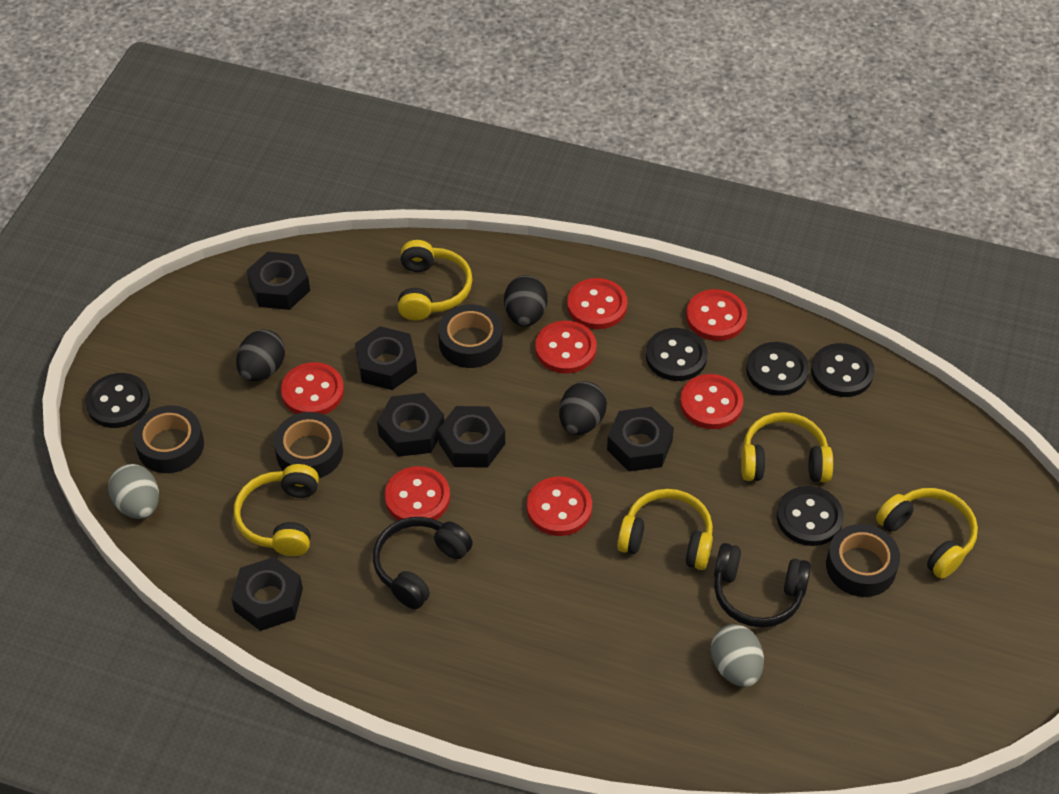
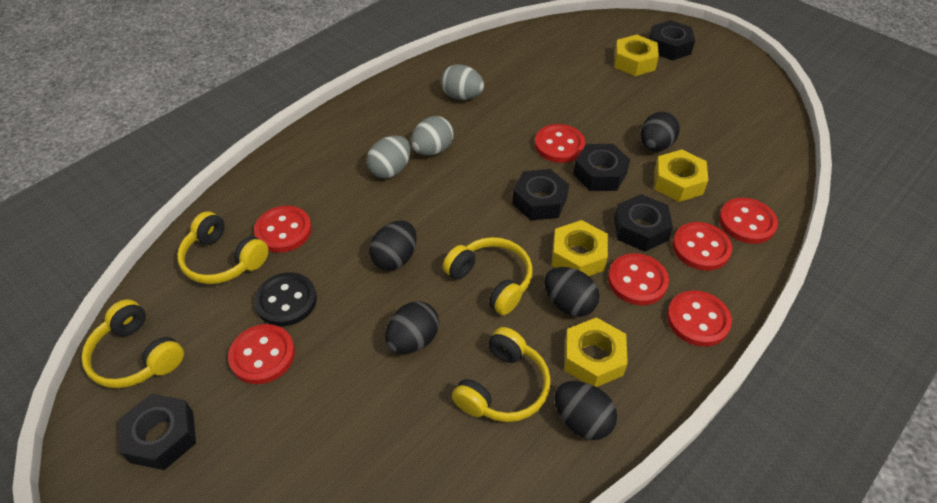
black button: 5 -> 1
black egg: 3 -> 5
black headphones: 2 -> 0
black nut: 6 -> 5
black tape: 4 -> 0
grey egg: 2 -> 3
yellow headphones: 5 -> 4
yellow nut: 0 -> 4

